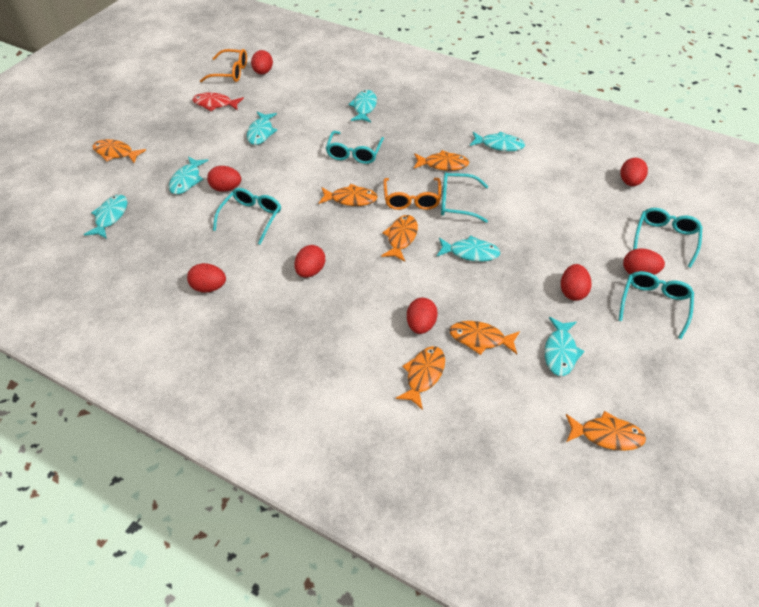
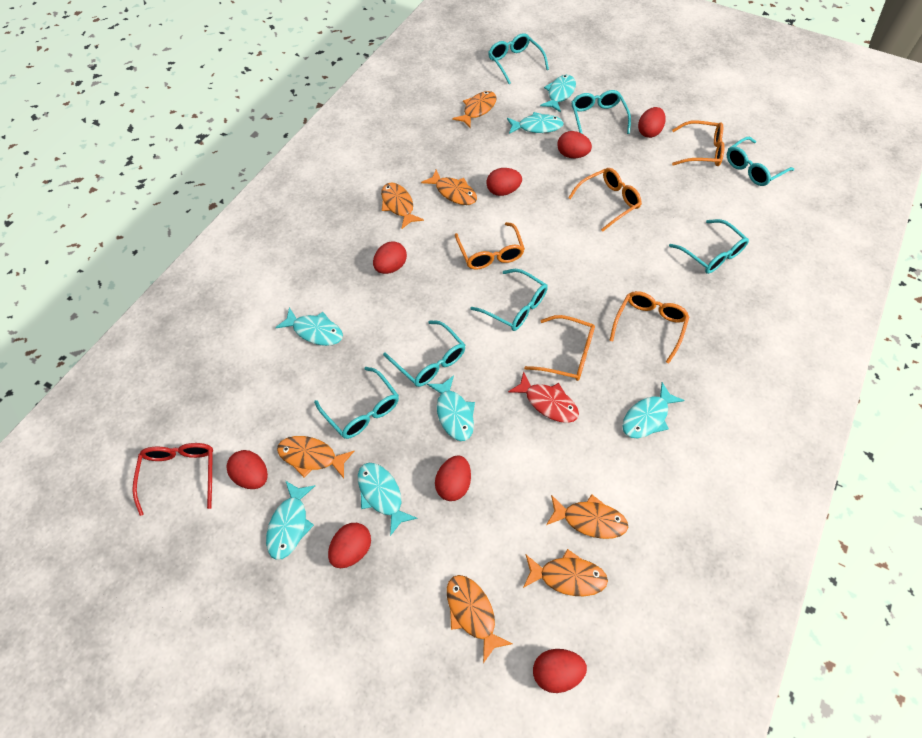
orange glasses: 2 -> 5
red glasses: 0 -> 1
turquoise glasses: 5 -> 7

